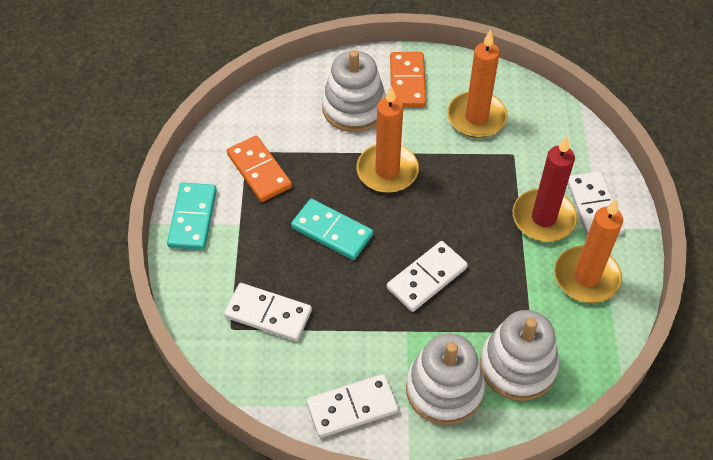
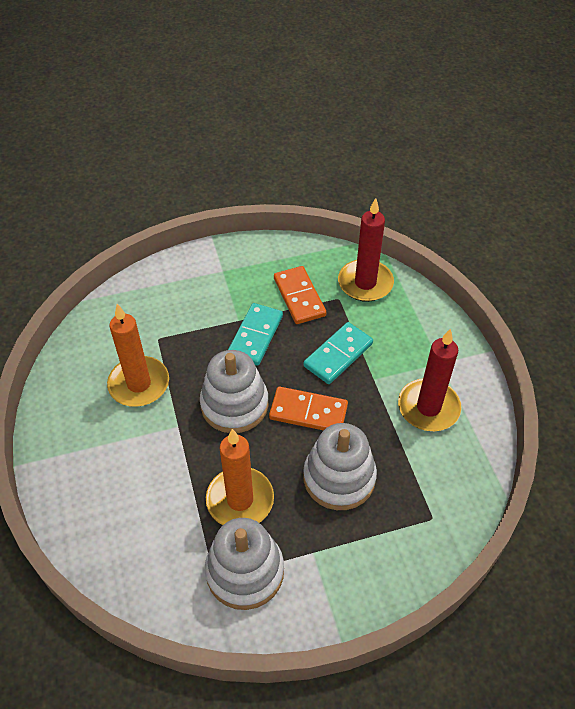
orange candle: 3 -> 2
red candle: 1 -> 2
white domino: 4 -> 0

